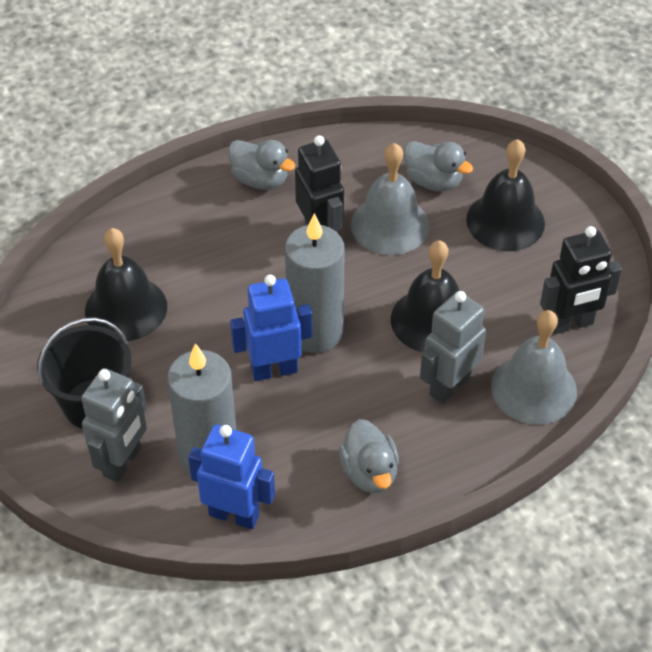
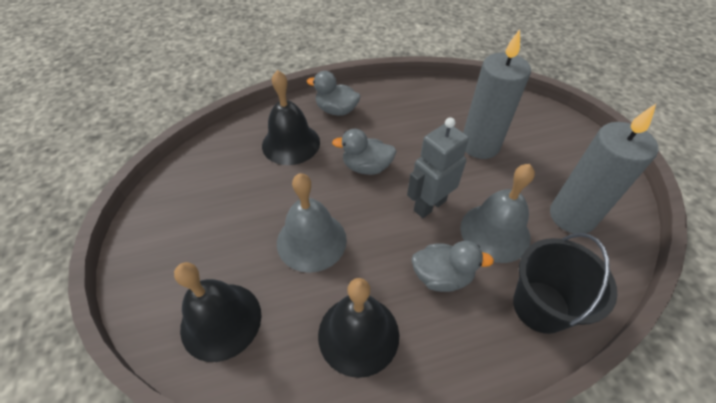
black robot: 2 -> 0
blue robot: 2 -> 0
grey robot: 2 -> 1

